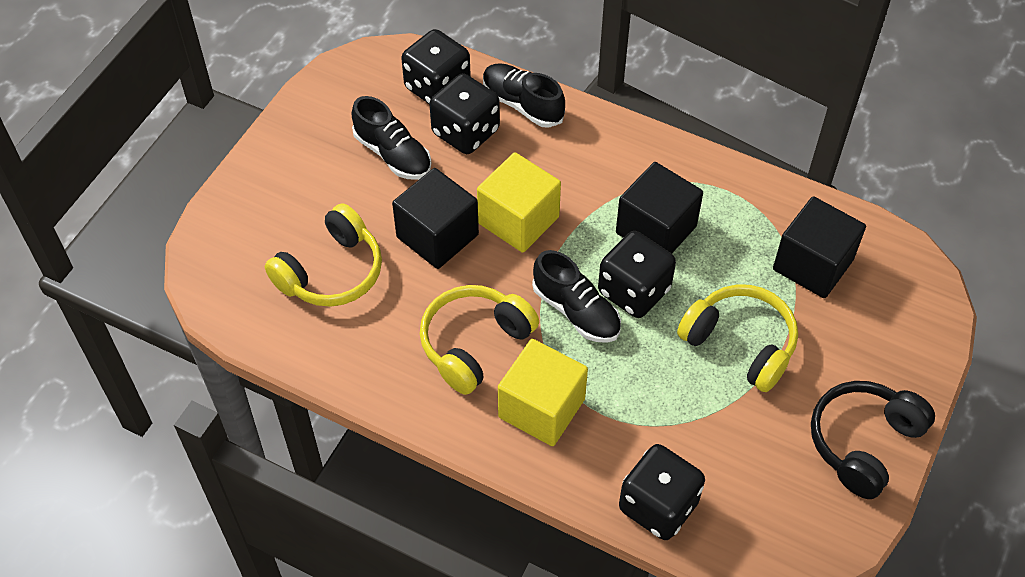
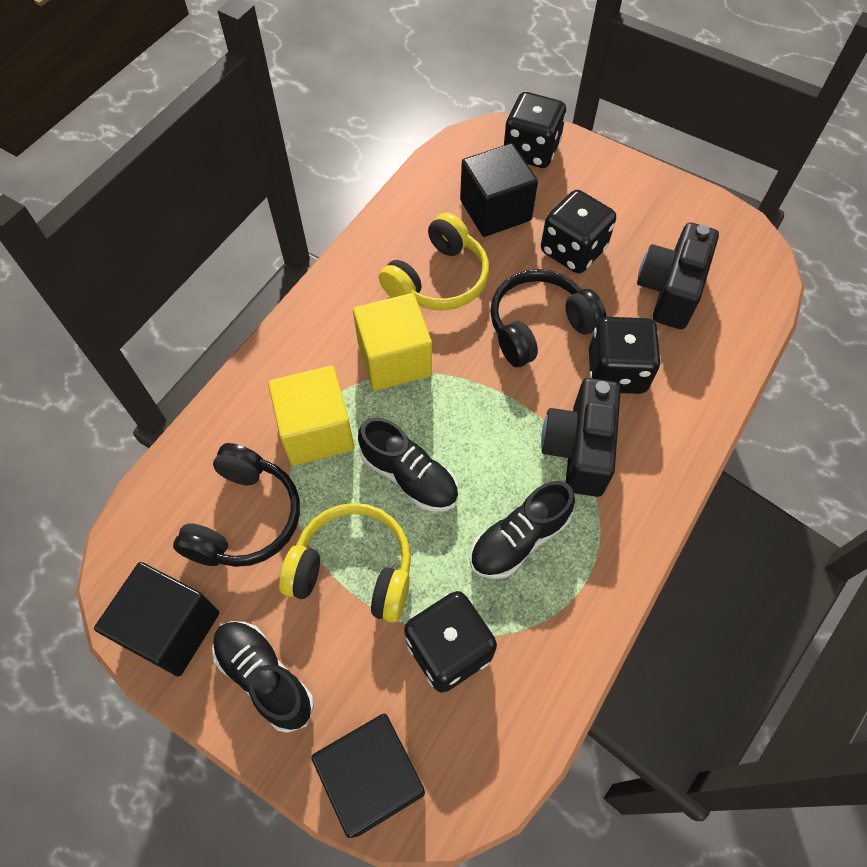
black camera: 0 -> 2
black headphones: 1 -> 2
yellow headphones: 3 -> 2

